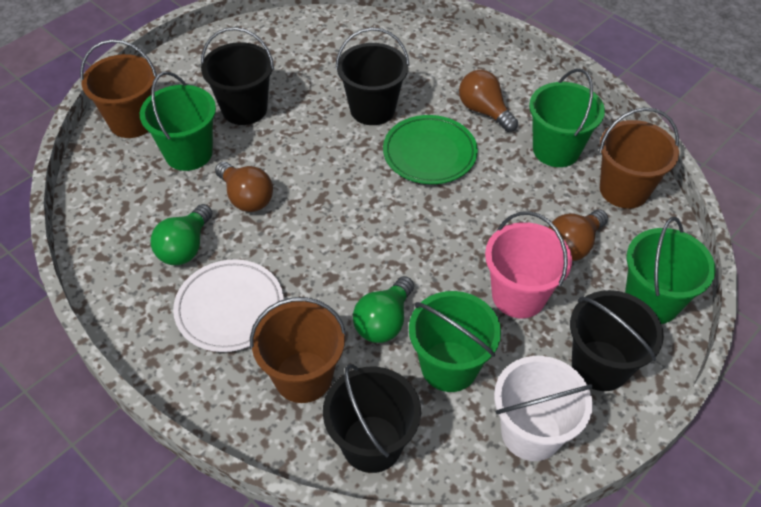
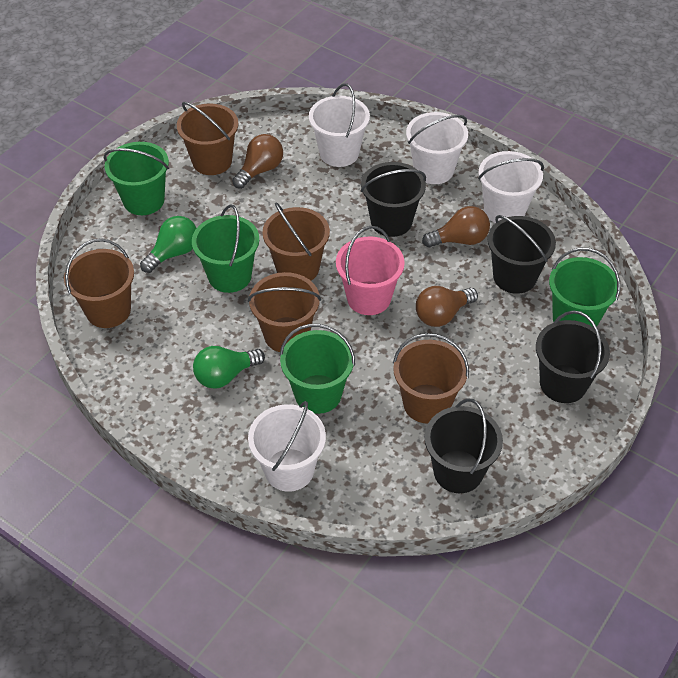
brown bucket: 3 -> 5
green plate: 1 -> 0
white bucket: 1 -> 4
white plate: 1 -> 0

